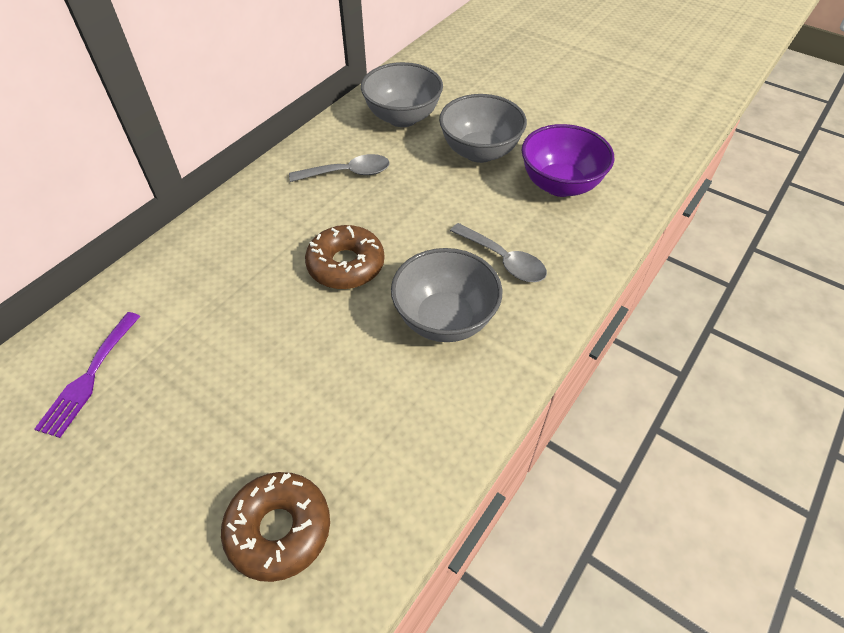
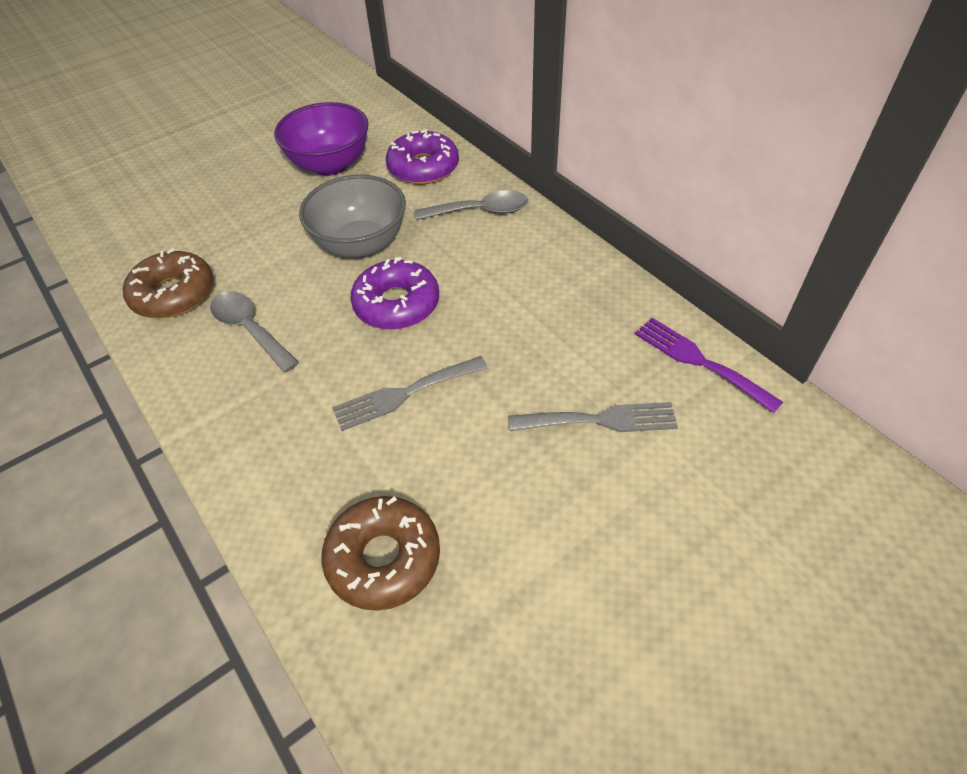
grey bowl: 3 -> 1
grey fork: 0 -> 2
purple donut: 0 -> 2

